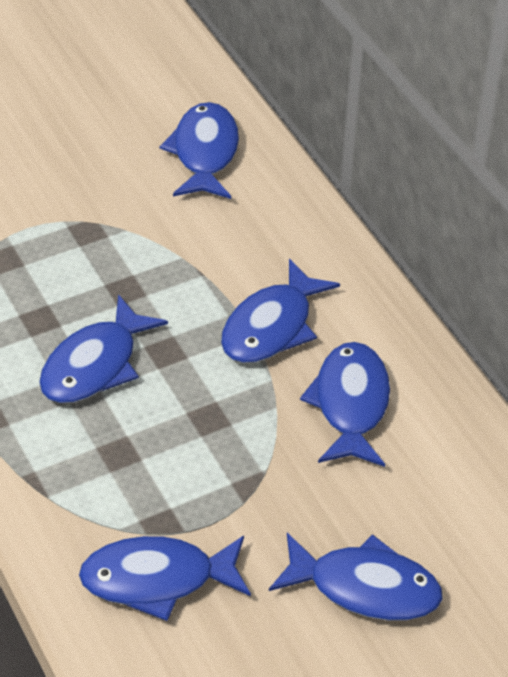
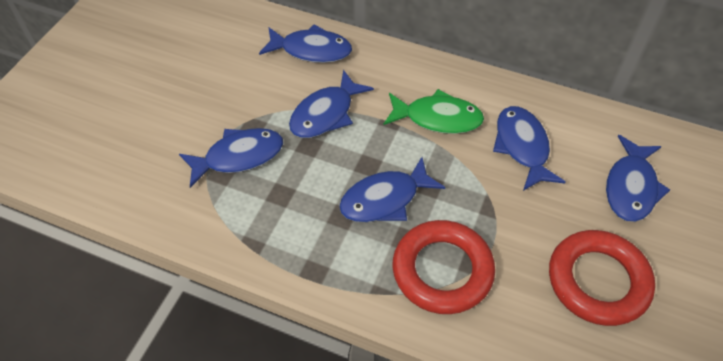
green fish: 0 -> 1
red ring: 0 -> 2

